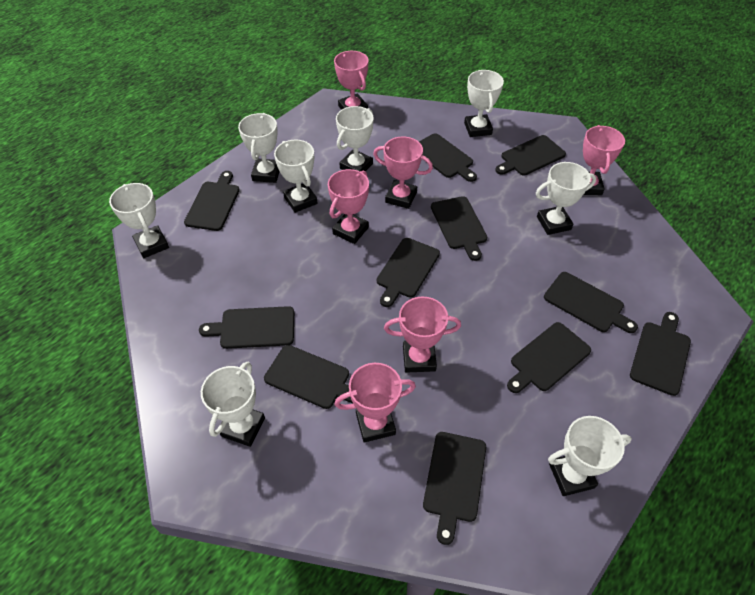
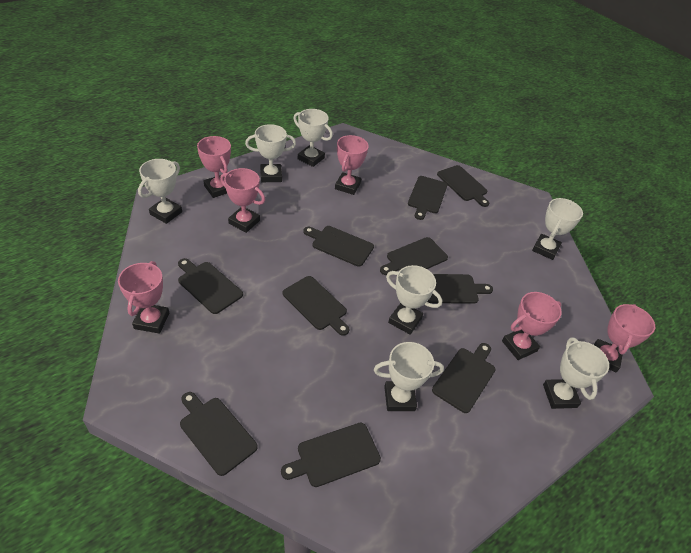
black cutting board: 11 -> 10
white trophy: 8 -> 7

